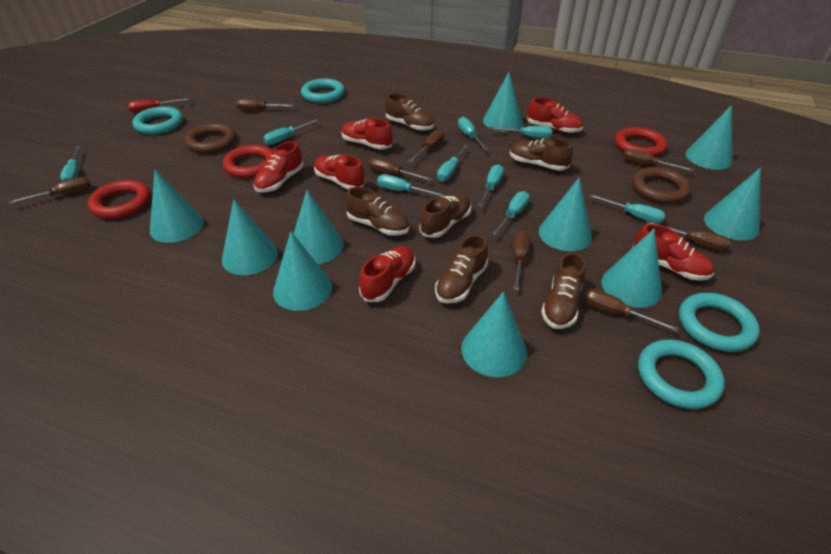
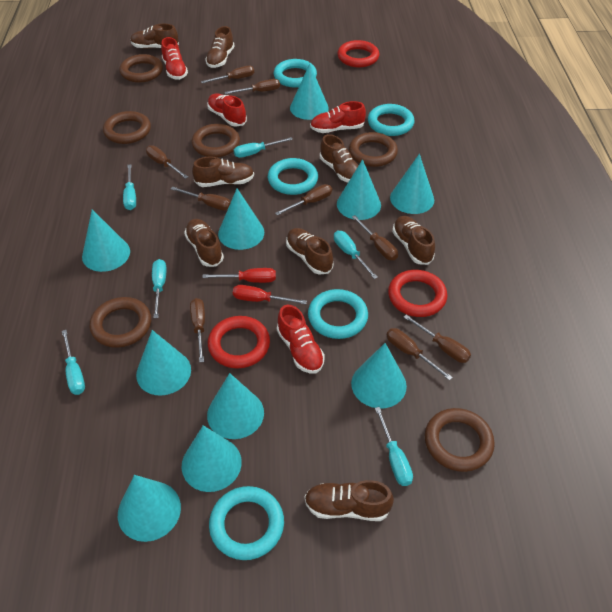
brown ring: 2 -> 6
brown screwdriver: 8 -> 9
brown shoe: 6 -> 8
red screwdriver: 1 -> 2
red shoe: 6 -> 4
turquoise ring: 4 -> 5
turquoise screwdriver: 9 -> 6

